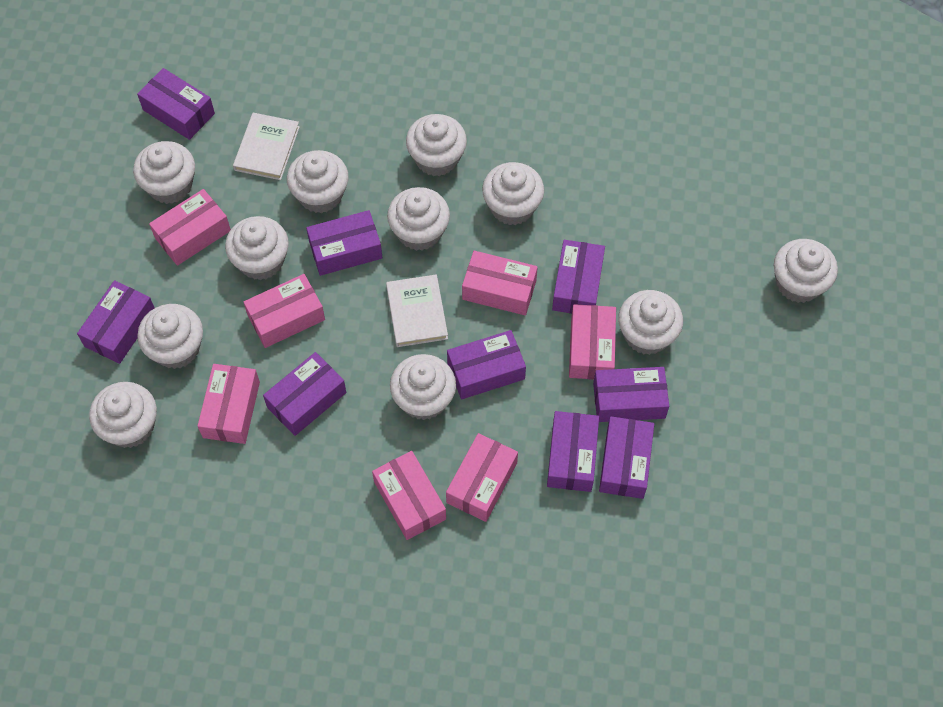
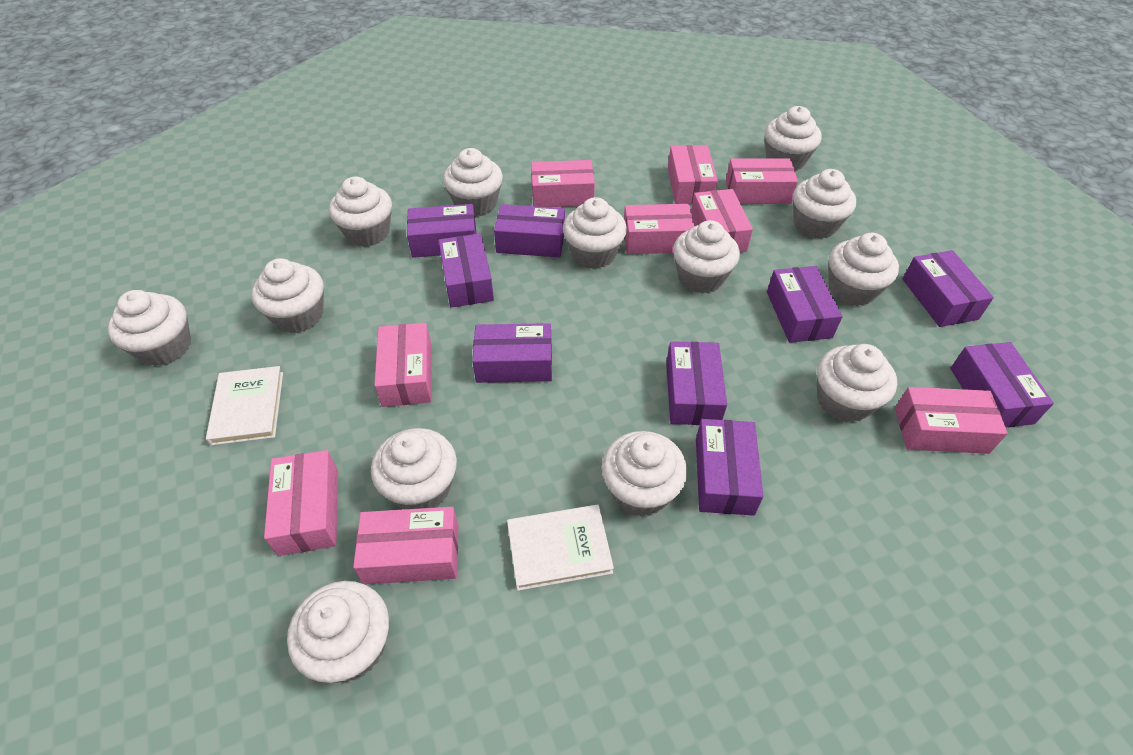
pink box: 7 -> 9
white cupcake: 11 -> 13

